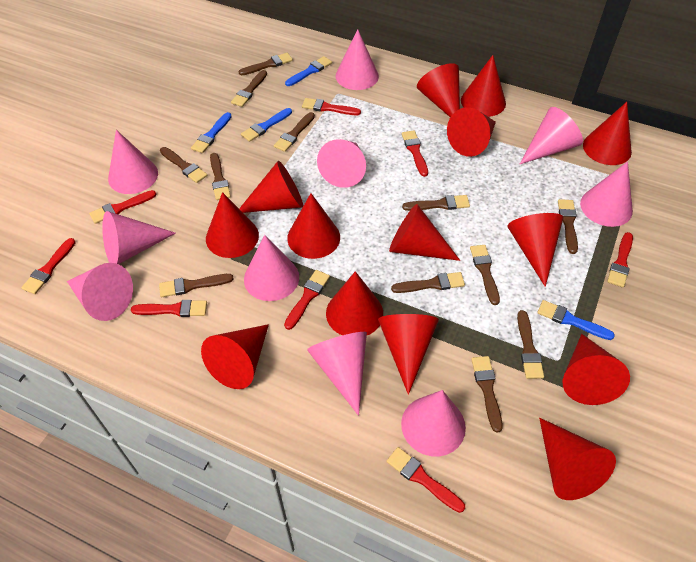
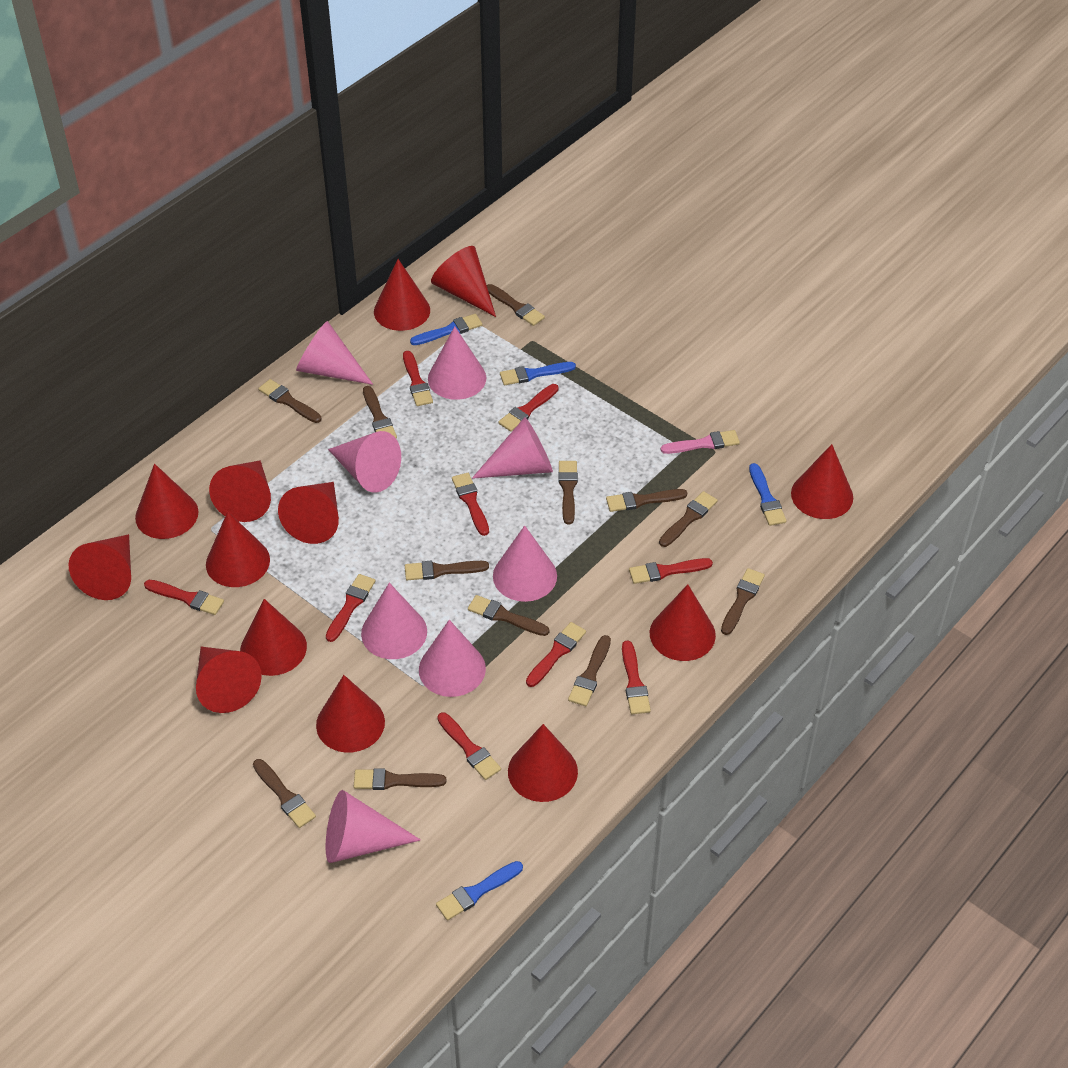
pink brush: 0 -> 1
pink cone: 10 -> 8
red brush: 8 -> 9
red cone: 14 -> 13

